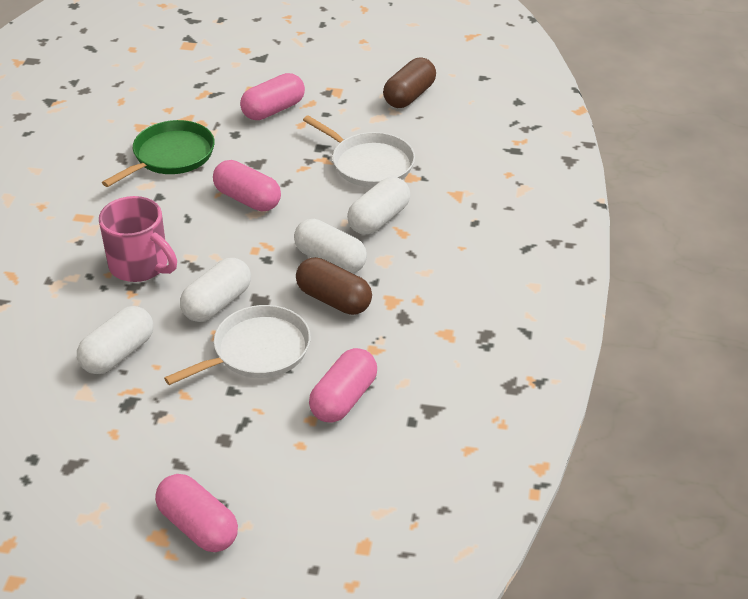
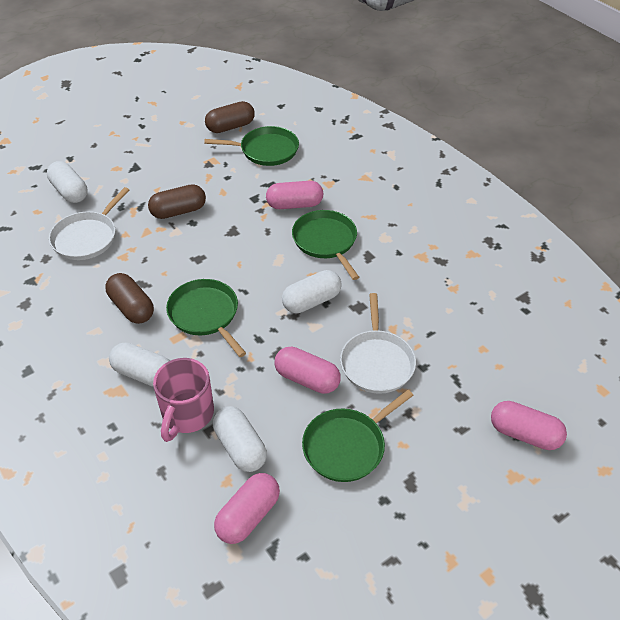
brown capsule: 2 -> 3
green pan: 1 -> 4

